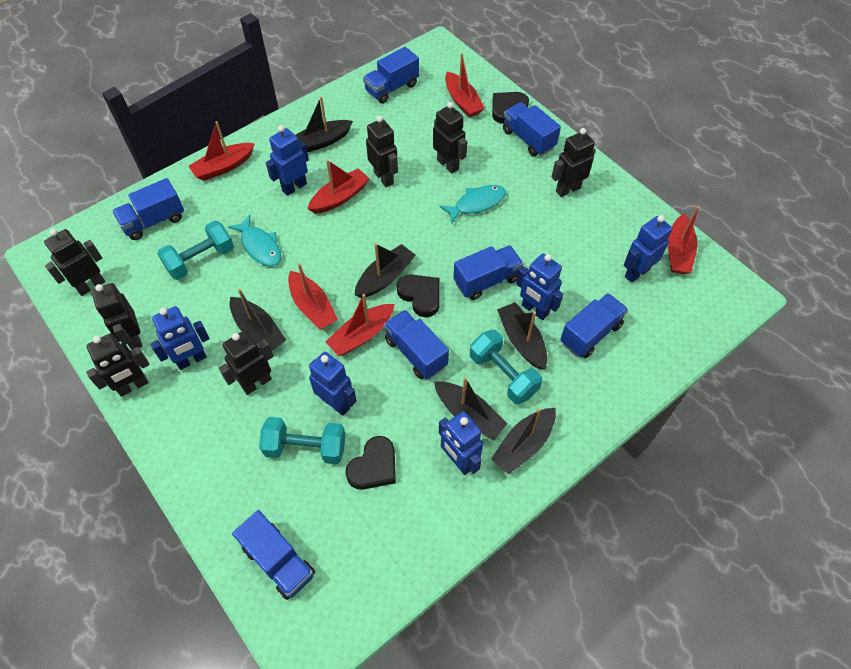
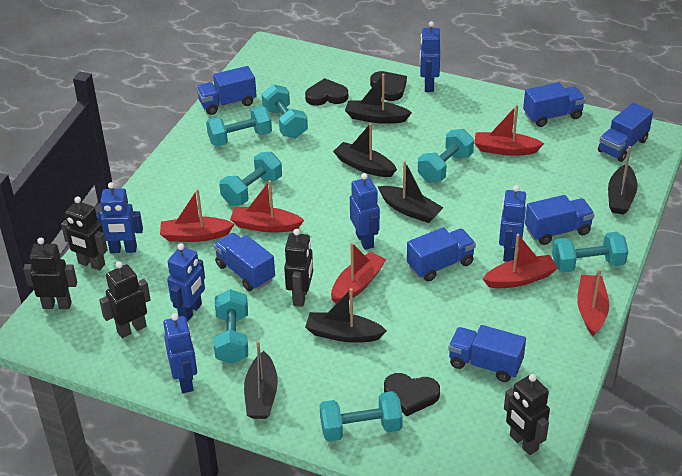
black robot: 7 -> 5
turquoise dumbbell: 3 -> 7
turquoise fish: 2 -> 0

